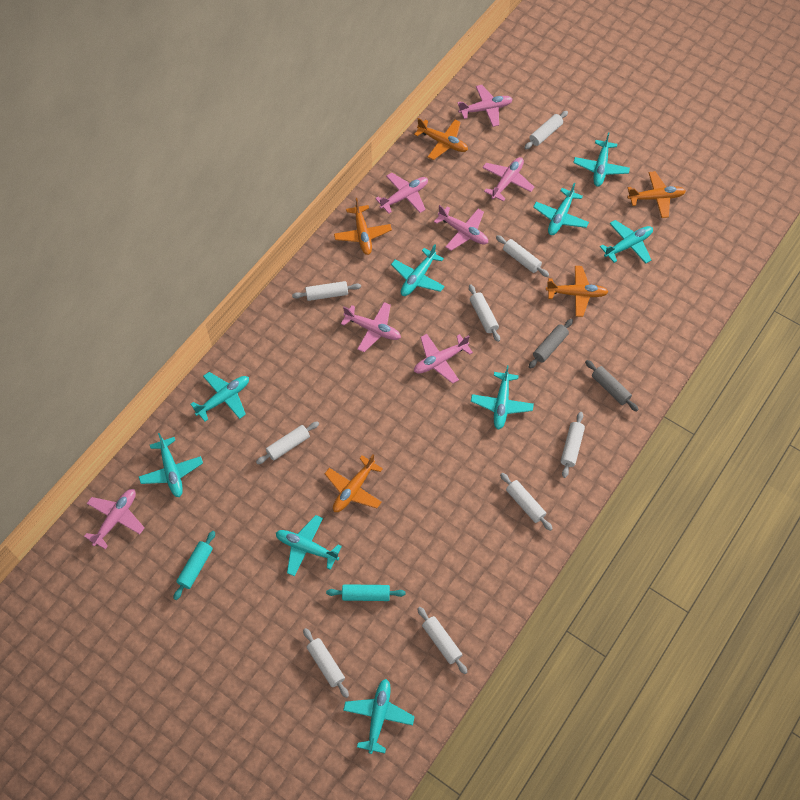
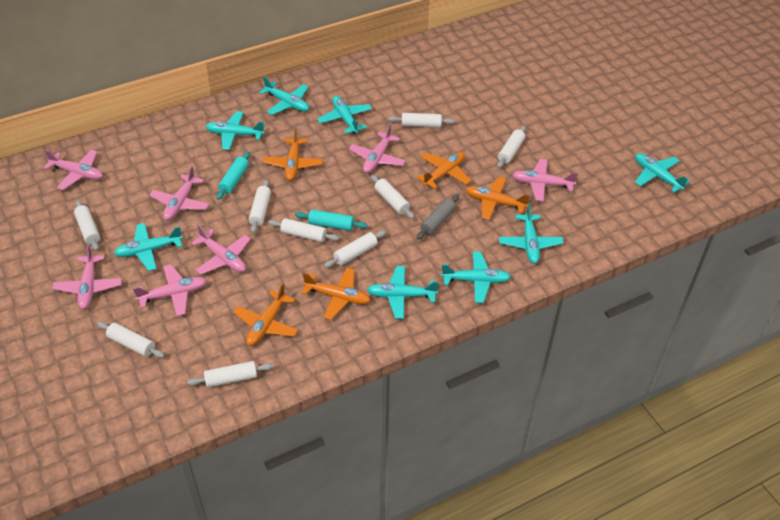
grey rolling pin: 2 -> 1
turquoise plane: 9 -> 8

